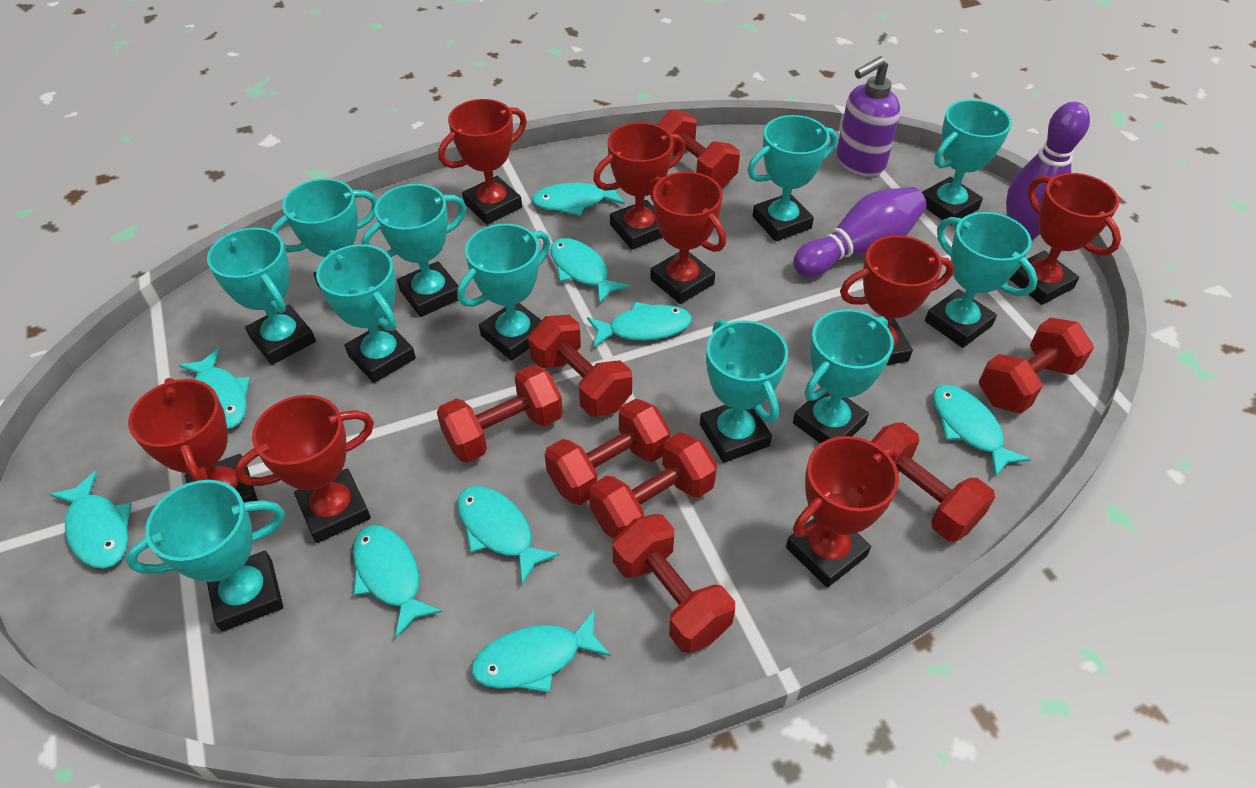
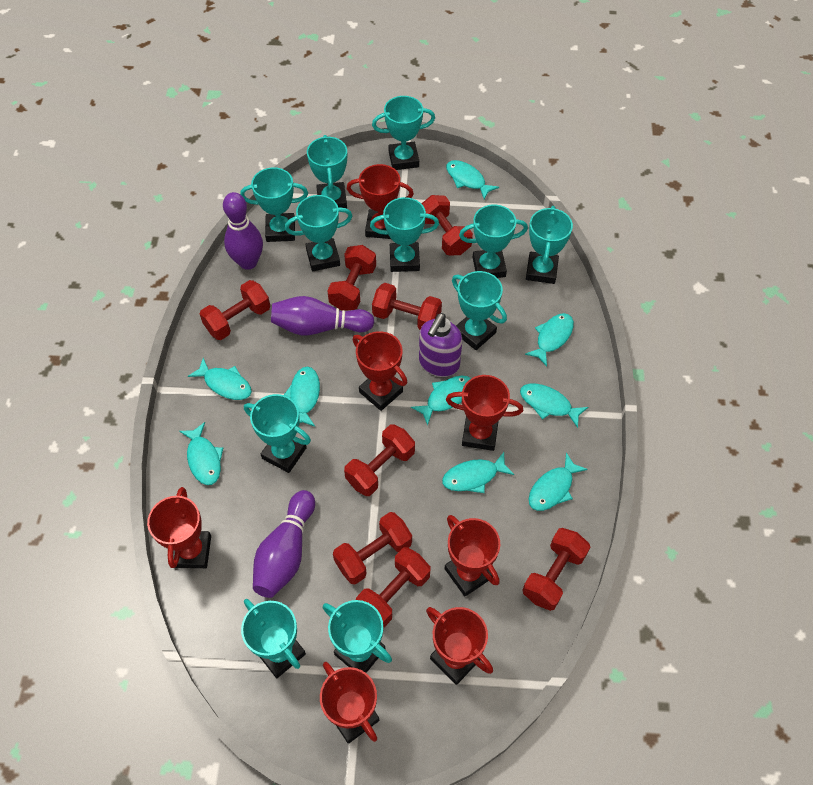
purple bowling pin: 2 -> 3
red trophy: 8 -> 7

